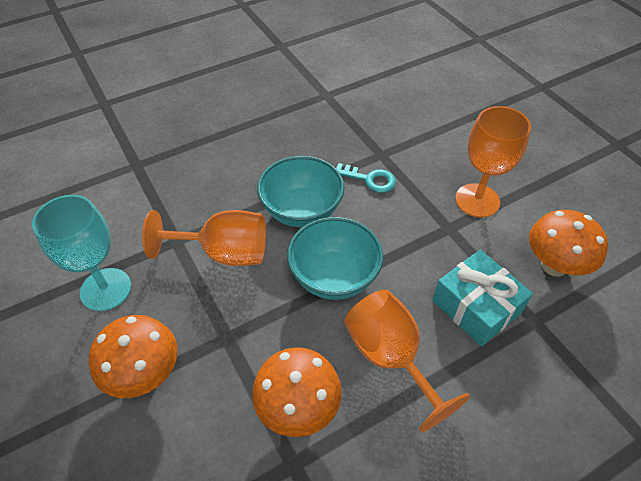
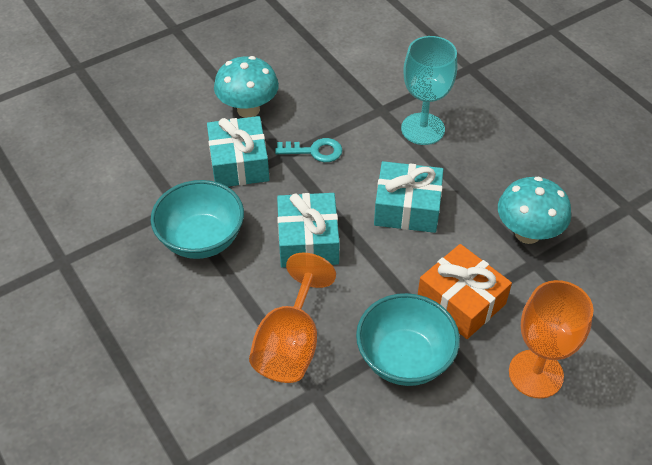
orange gift: 0 -> 1
orange goblet: 3 -> 2
orange mushroom: 3 -> 0
turquoise gift: 1 -> 3
turquoise mushroom: 0 -> 2

